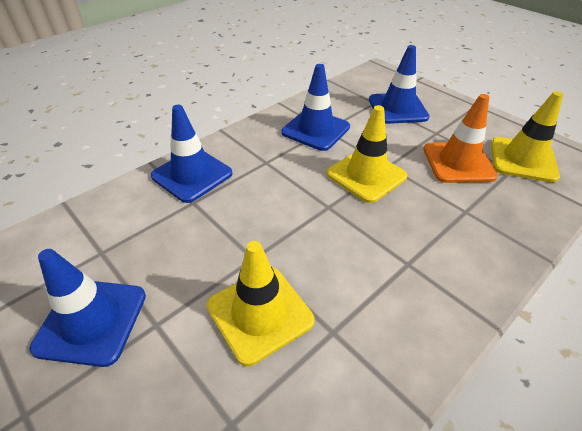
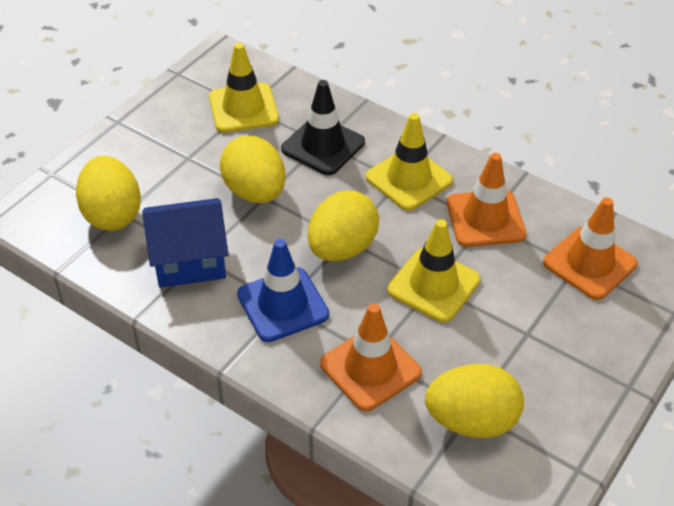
black traffic cone: 0 -> 1
blue house: 0 -> 1
blue traffic cone: 4 -> 1
orange traffic cone: 1 -> 3
yellow egg: 0 -> 4

